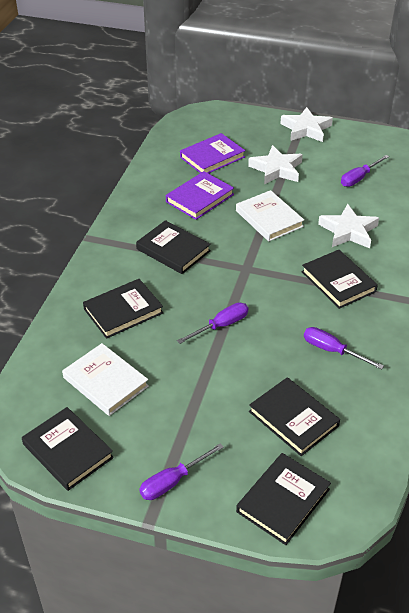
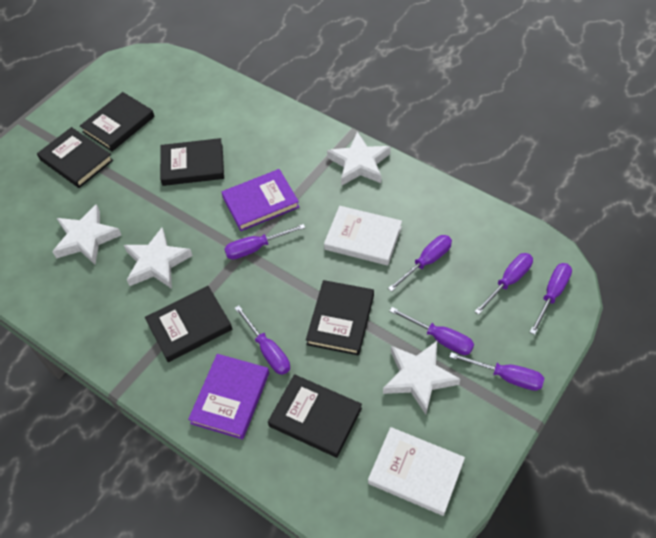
purple screwdriver: 4 -> 7
white star: 3 -> 4

